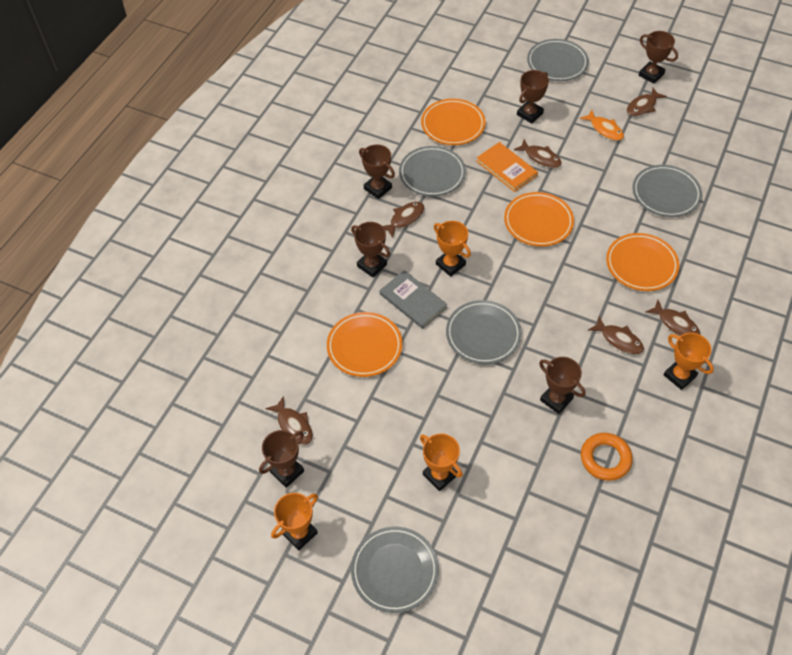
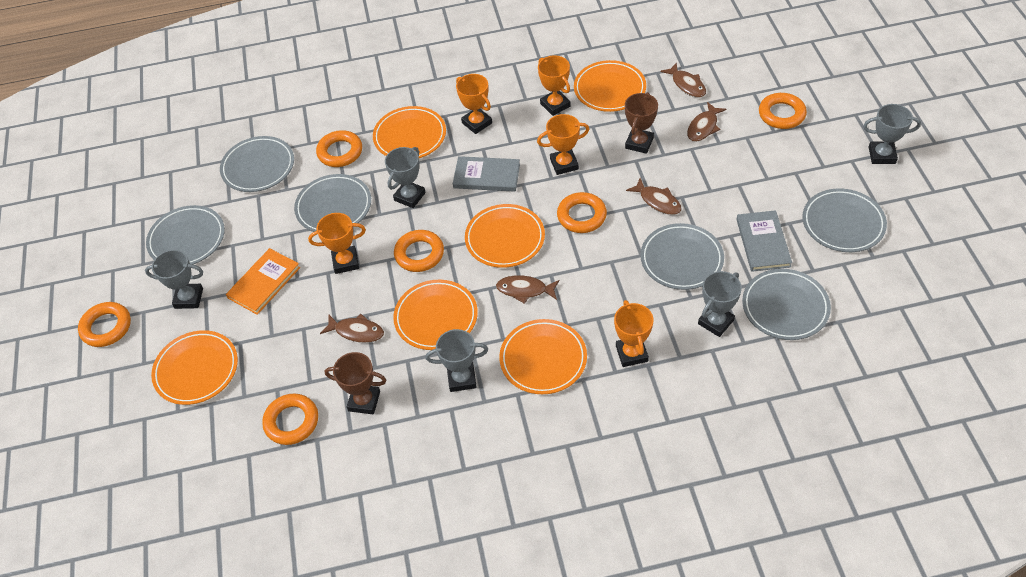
brown fish: 6 -> 5
brown trophy: 6 -> 2
grey book: 1 -> 2
grey plate: 5 -> 6
grey trophy: 0 -> 5
orange fish: 1 -> 0
orange plate: 4 -> 6
orange ring: 1 -> 6
orange trophy: 4 -> 5

